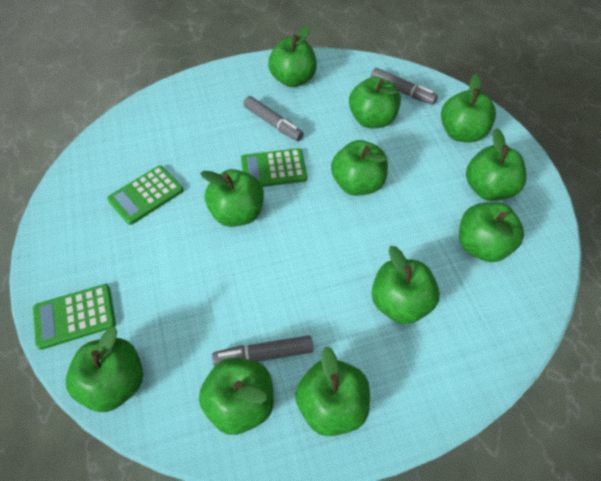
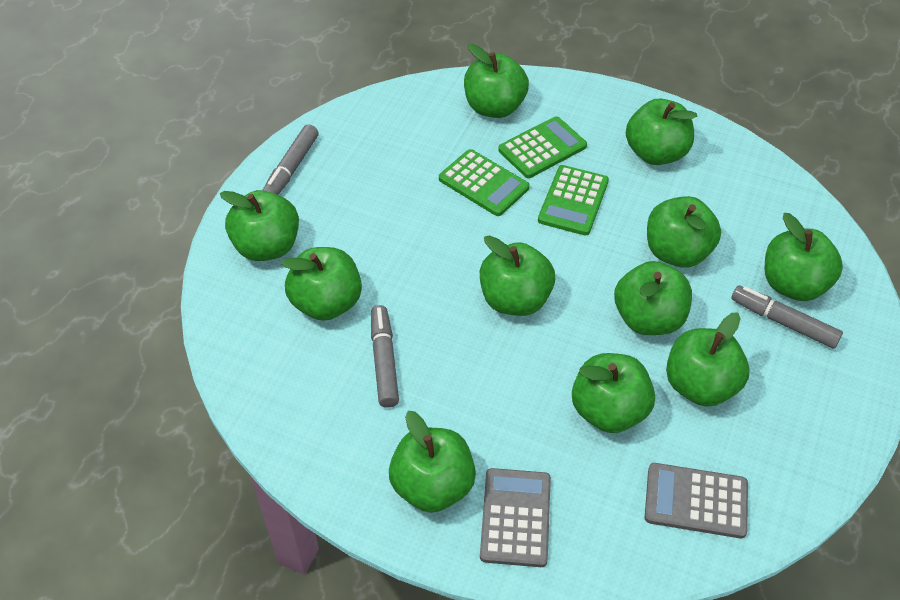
grey calculator: 0 -> 2

